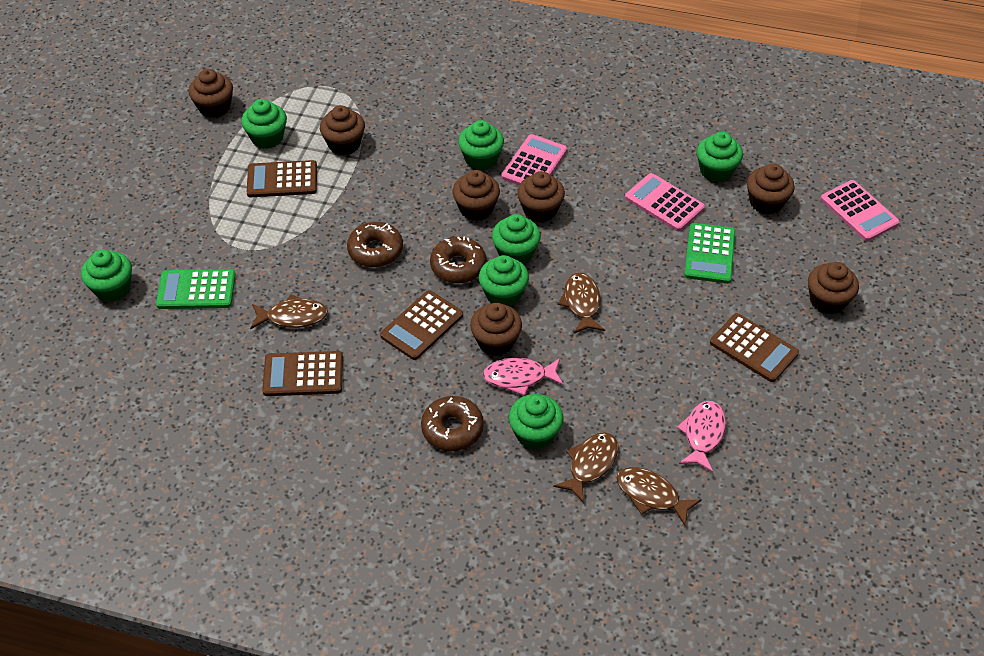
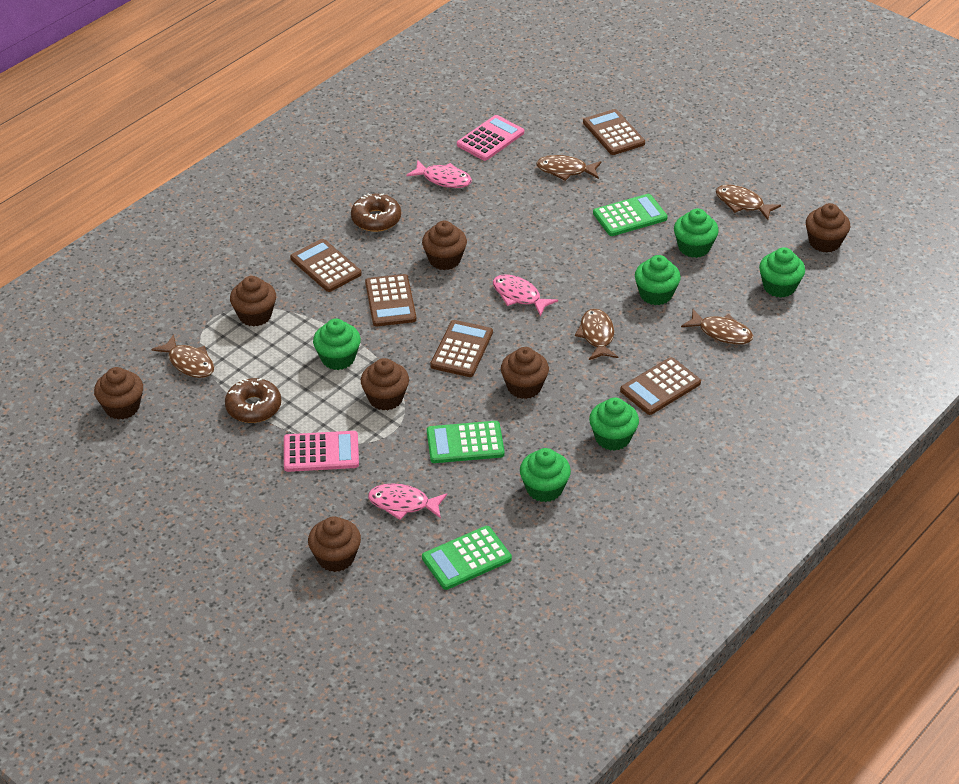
brown calculator: 4 -> 5
brown donut: 3 -> 2
brown fish: 4 -> 5
green calculator: 2 -> 3
green cupcake: 7 -> 6
pink calculator: 3 -> 2
pink fish: 2 -> 3

